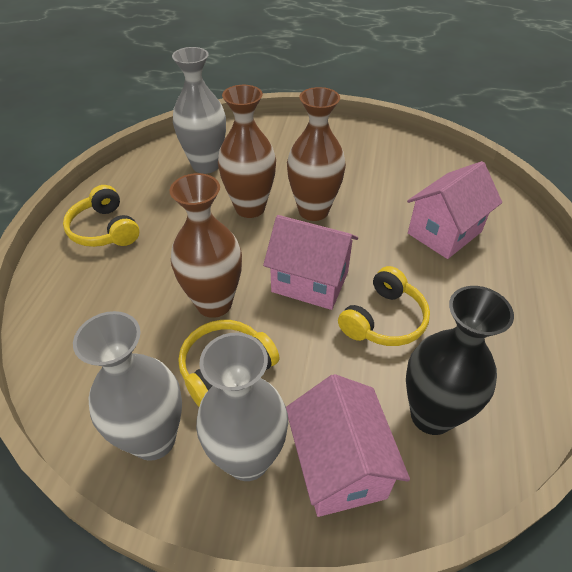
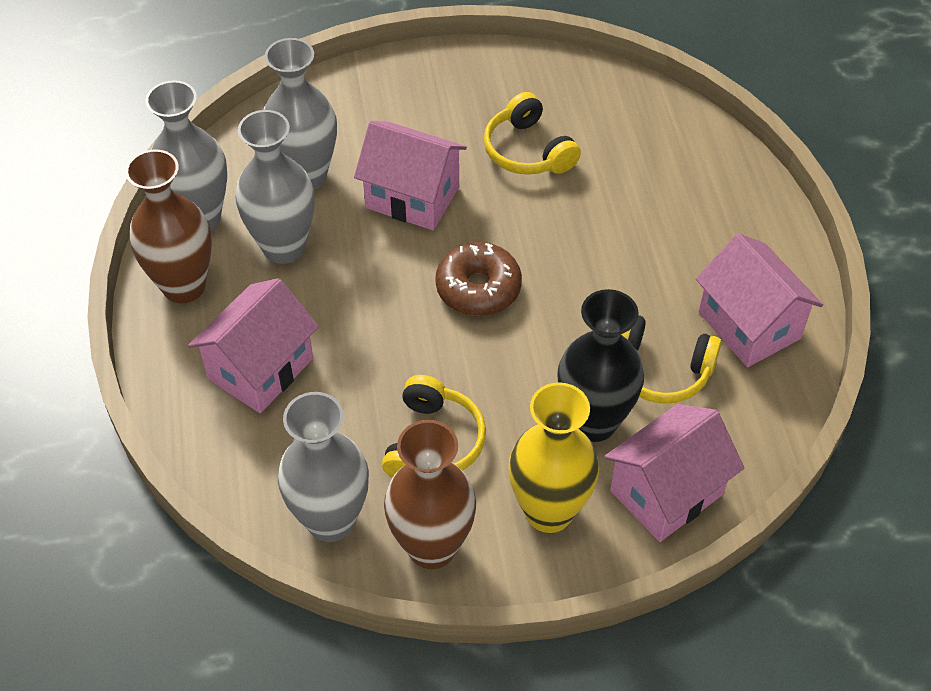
brown donut: 0 -> 1
brown vase: 3 -> 2
grey vase: 3 -> 4
pink house: 3 -> 4
yellow vase: 0 -> 1

